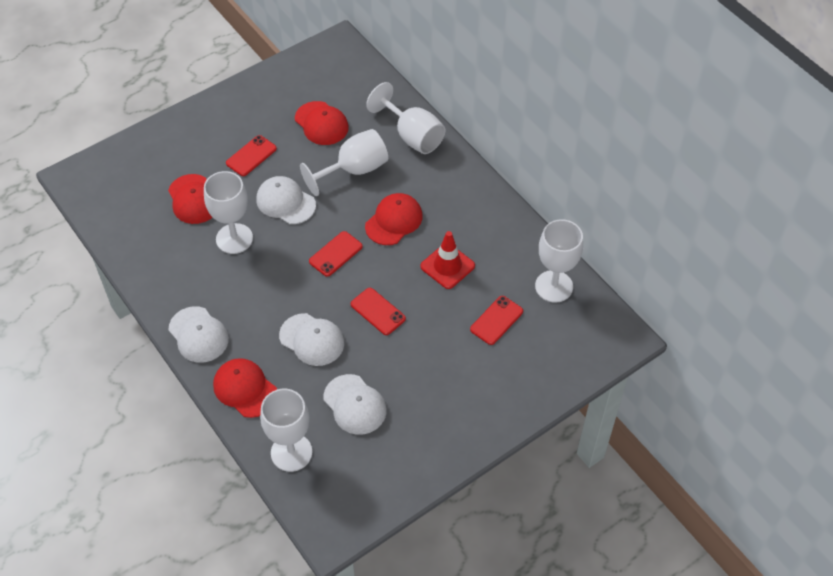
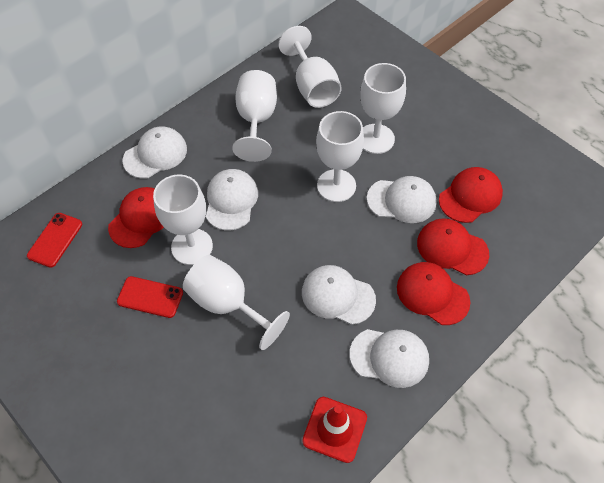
red phone: 4 -> 2
white cap: 4 -> 5
white goblet: 5 -> 6

